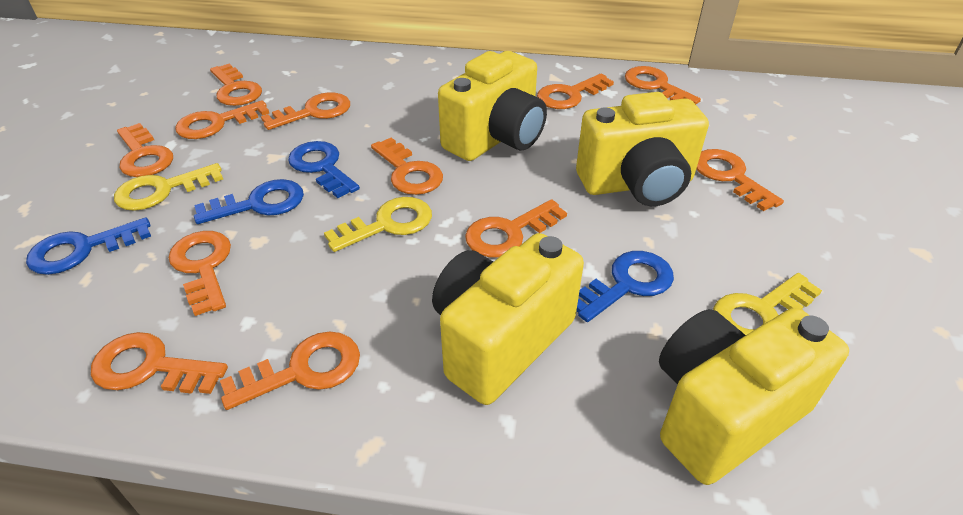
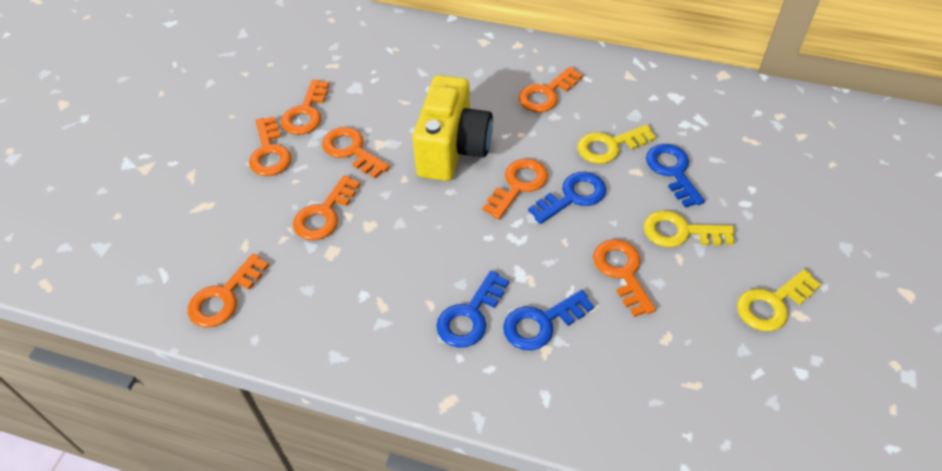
orange key: 12 -> 8
yellow camera: 4 -> 1

